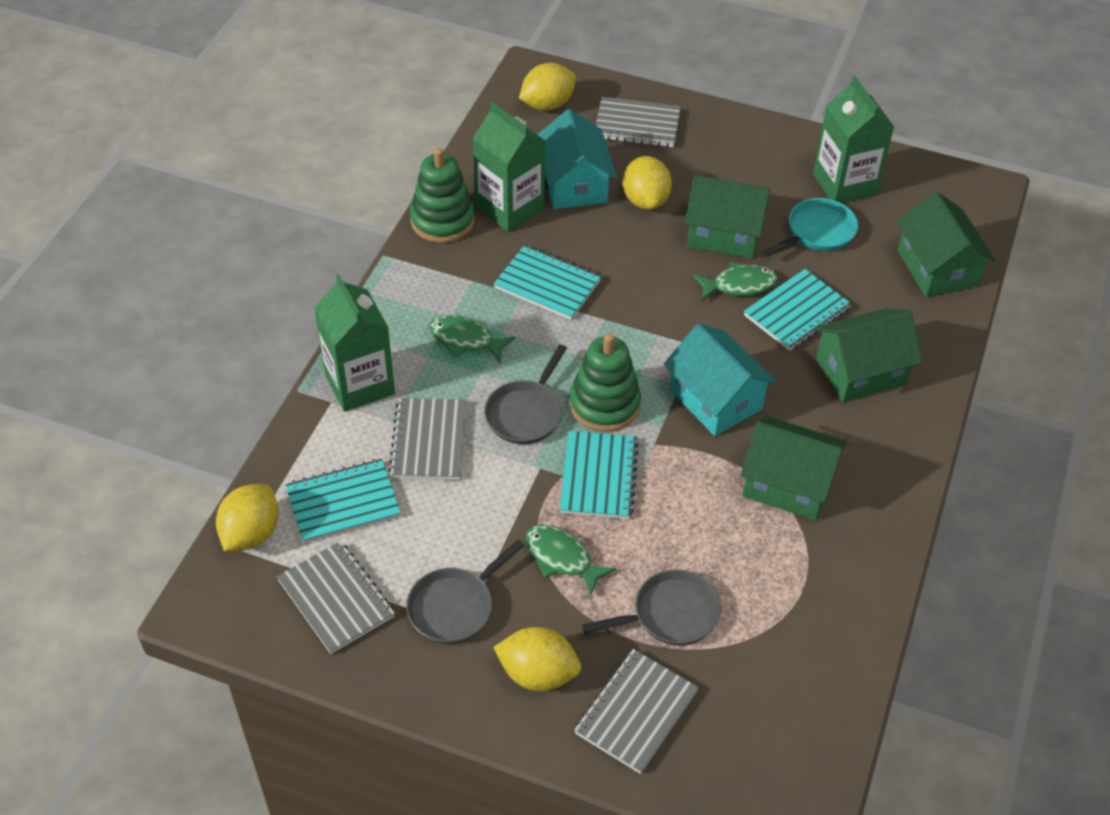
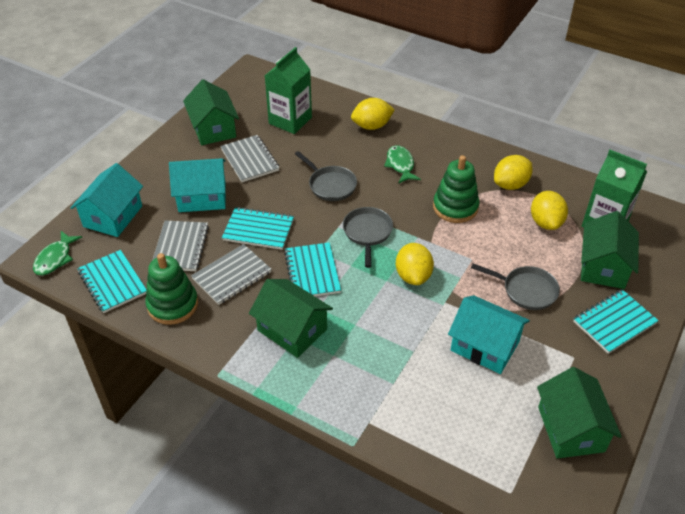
green carton: 3 -> 2
green fish: 3 -> 2
grey notebook: 4 -> 3
turquoise house: 2 -> 3
turquoise pan: 1 -> 0

